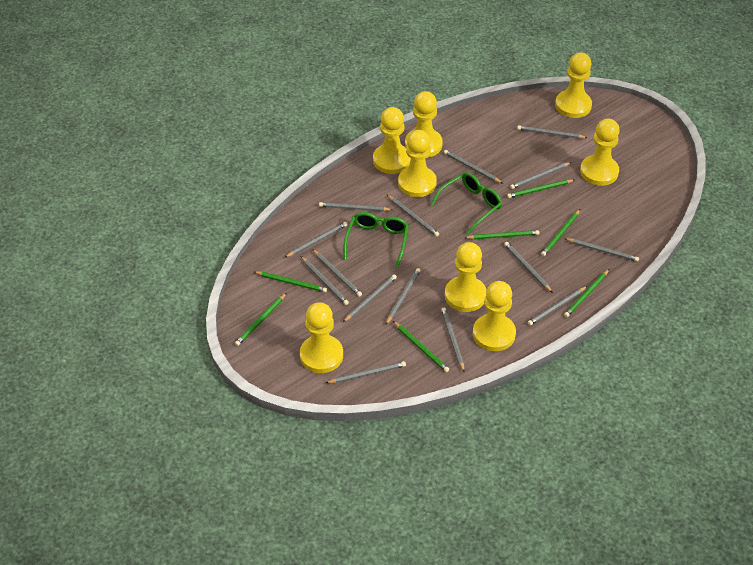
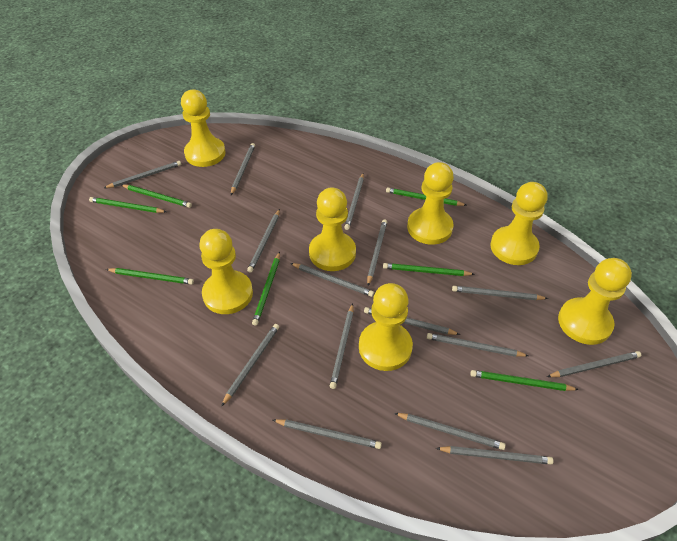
green glasses: 2 -> 0
yellow pawn: 8 -> 7

